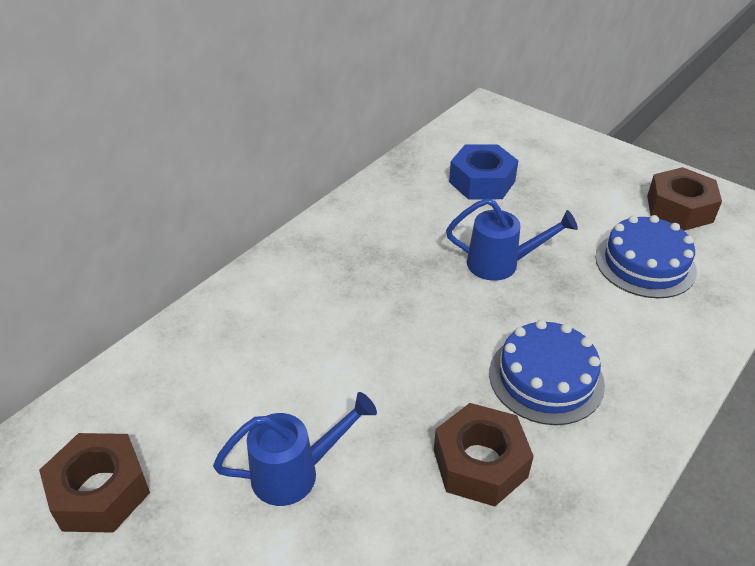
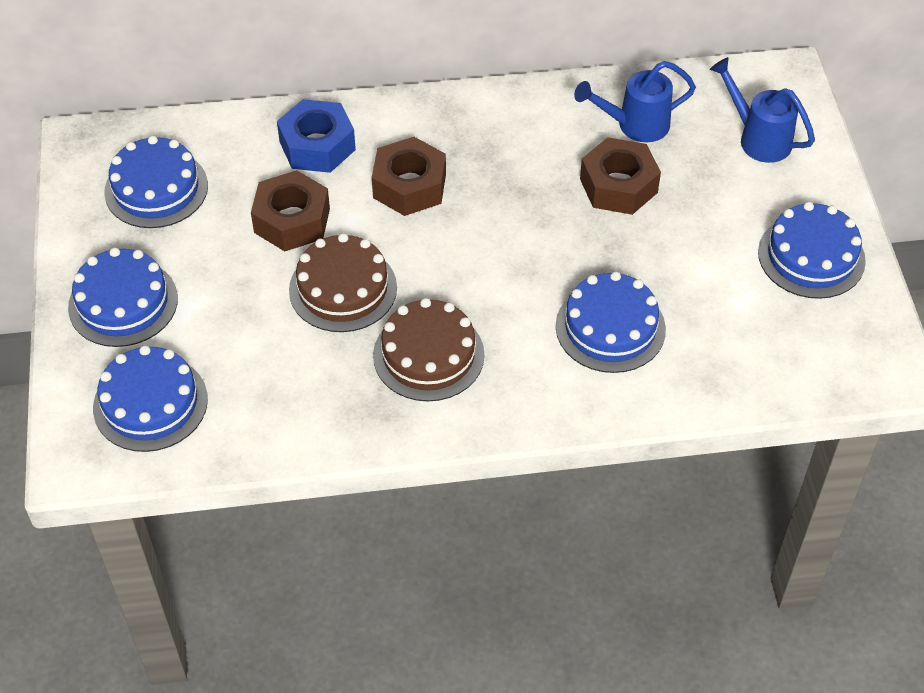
blue cake: 2 -> 5
brown cake: 0 -> 2

